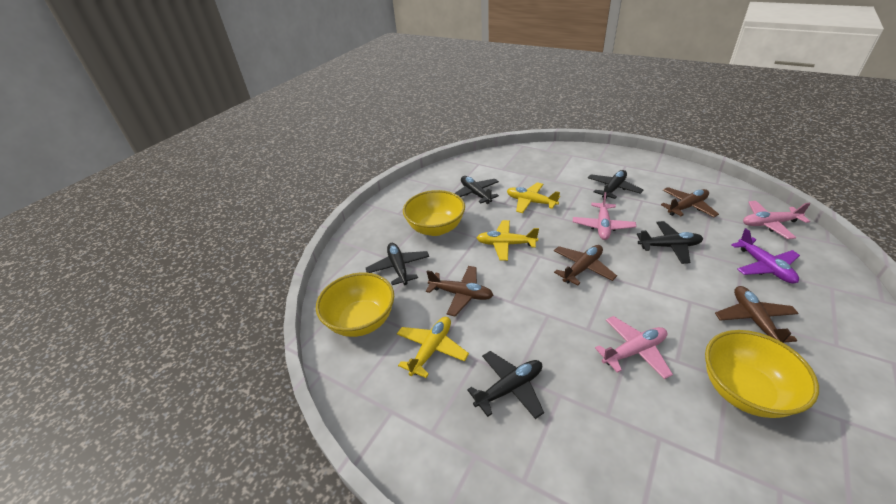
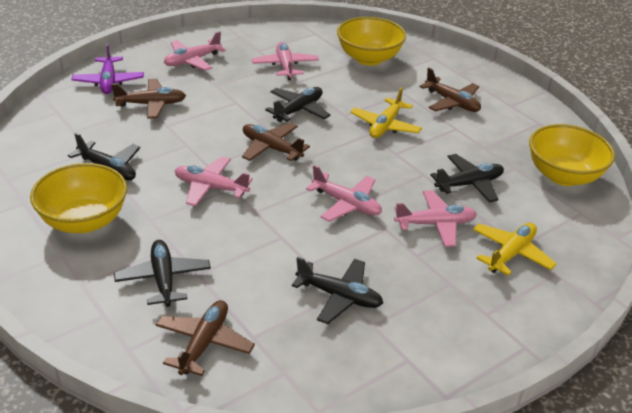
pink plane: 3 -> 5
yellow plane: 3 -> 2

